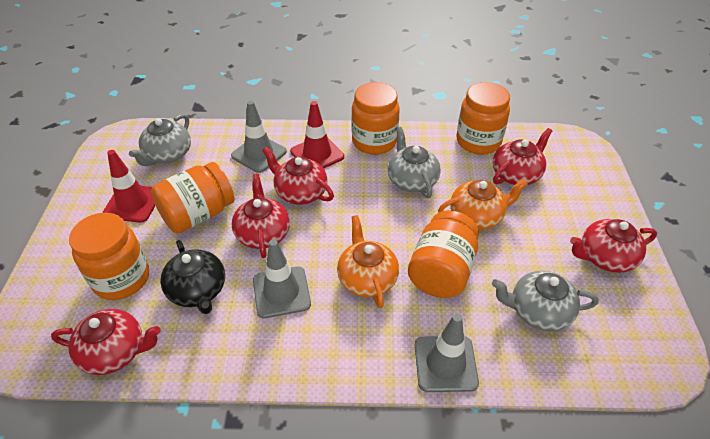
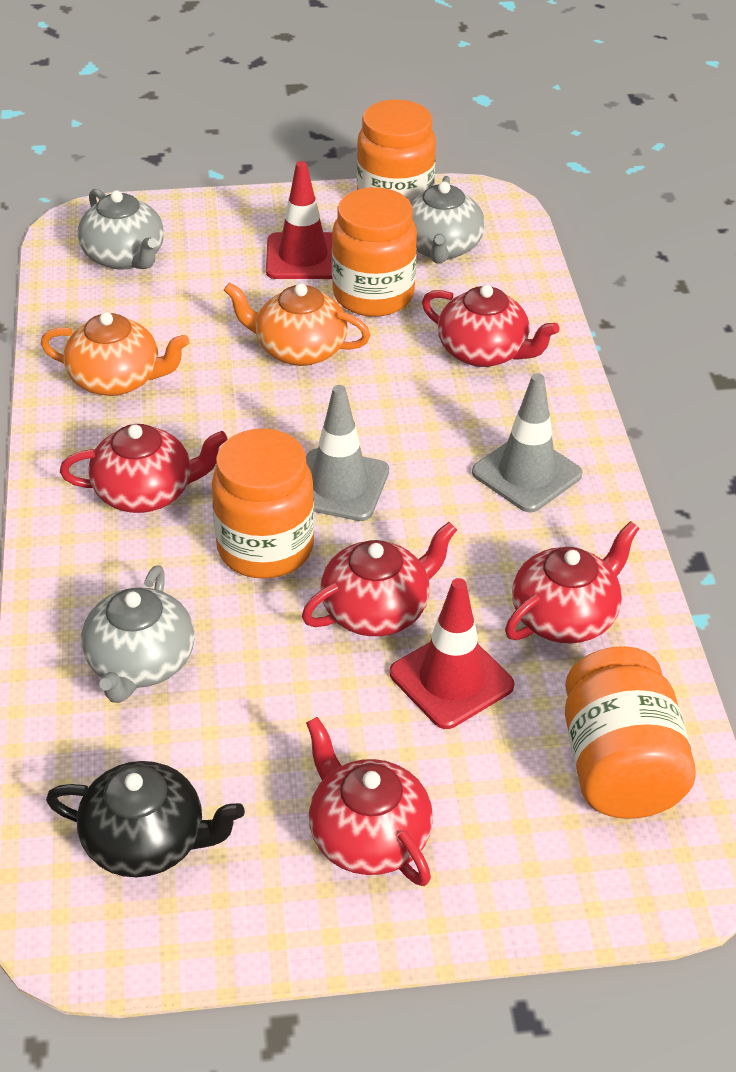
grey traffic cone: 3 -> 2
orange jar: 5 -> 4

